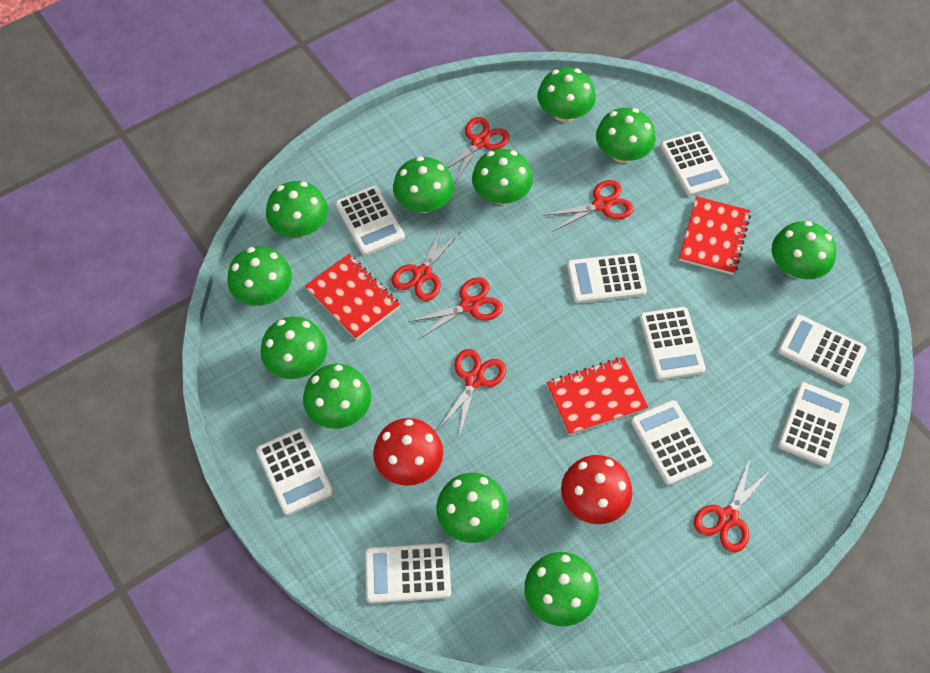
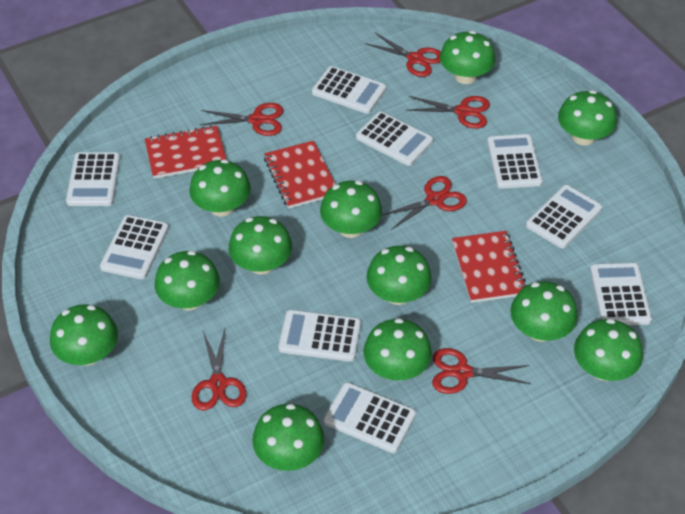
green mushroom: 11 -> 12
red mushroom: 2 -> 0

